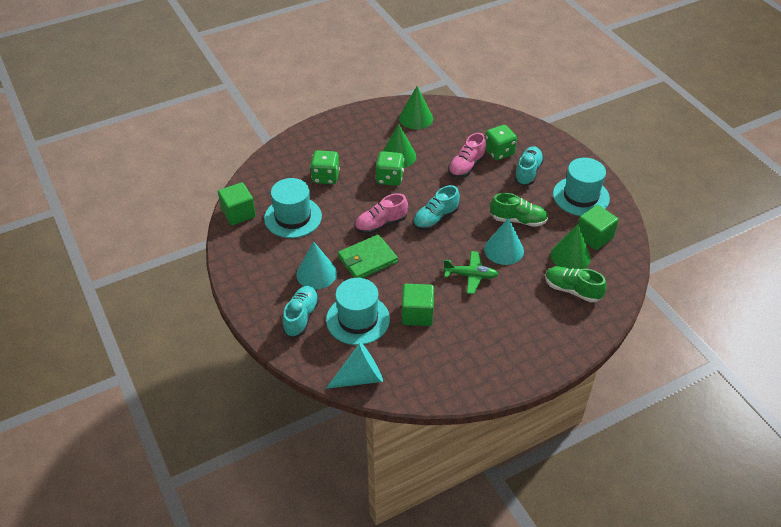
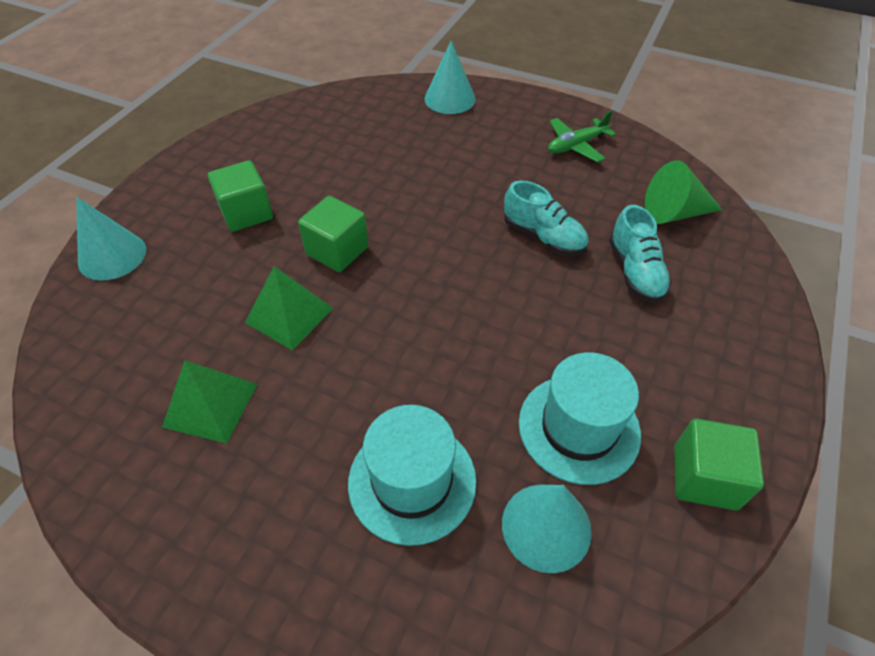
green cone: 3 -> 1
green dice: 3 -> 0
green pyramid: 0 -> 2
green shoe: 2 -> 0
green wallet: 1 -> 0
pink shoe: 2 -> 0
turquoise hat: 3 -> 2
turquoise shoe: 3 -> 2

